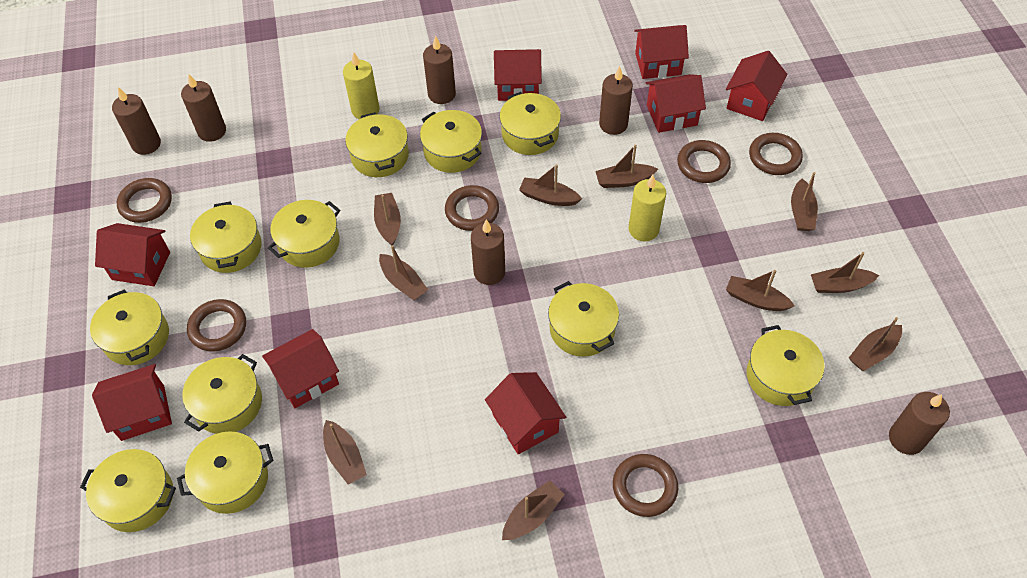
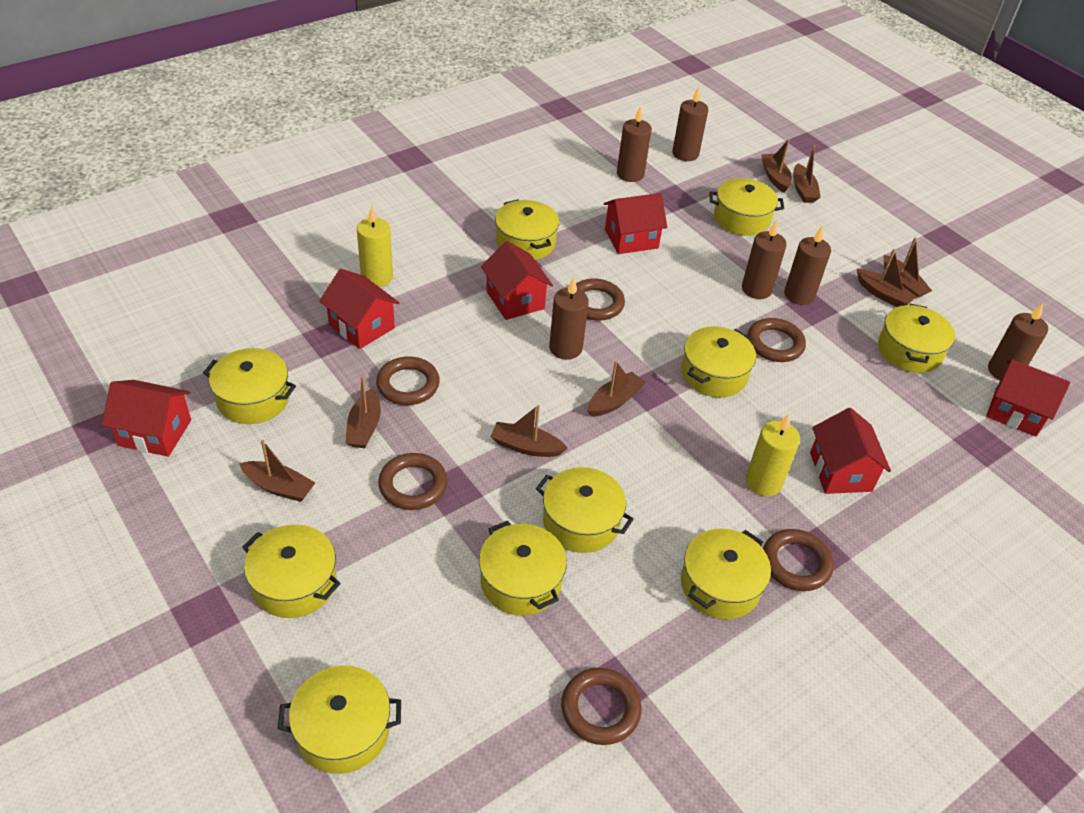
brown boat: 10 -> 8
red house: 8 -> 6
yellow pot: 11 -> 10

